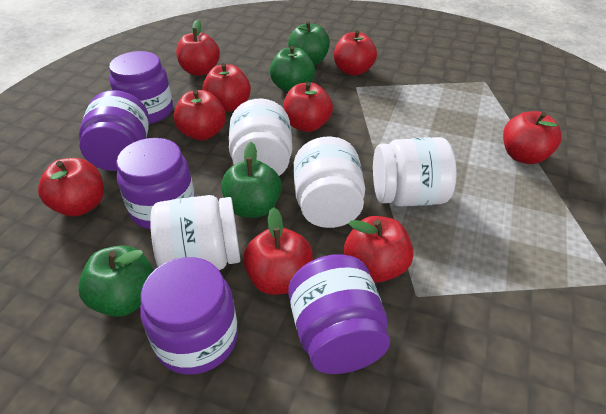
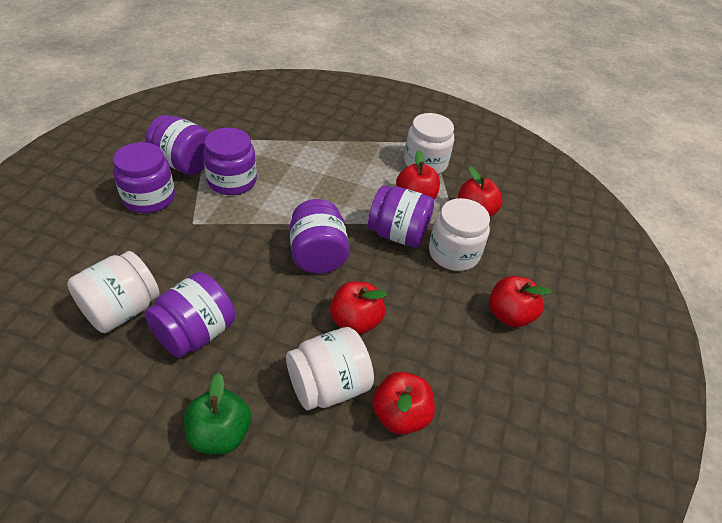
green apple: 4 -> 1
purple jar: 5 -> 6
red apple: 9 -> 5

